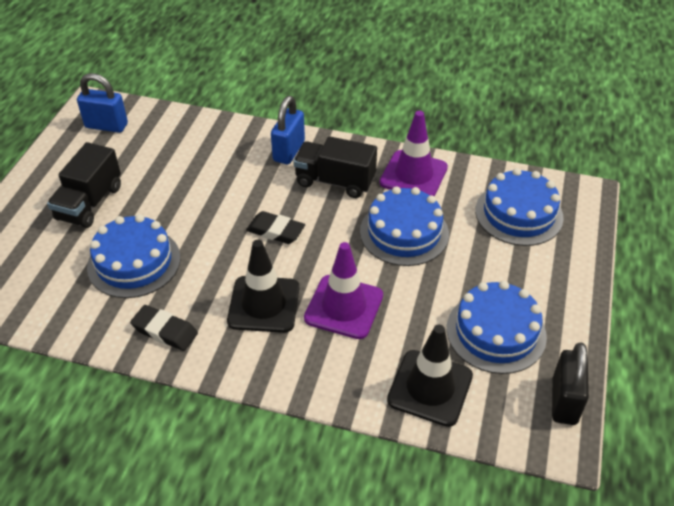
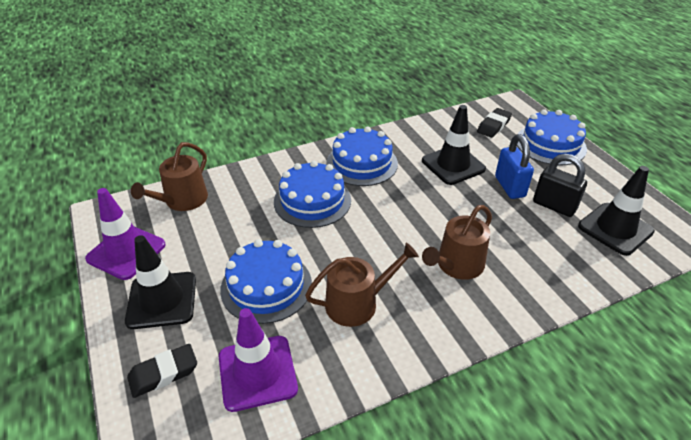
black traffic cone: 2 -> 3
black truck: 2 -> 0
blue padlock: 2 -> 1
brown watering can: 0 -> 3

